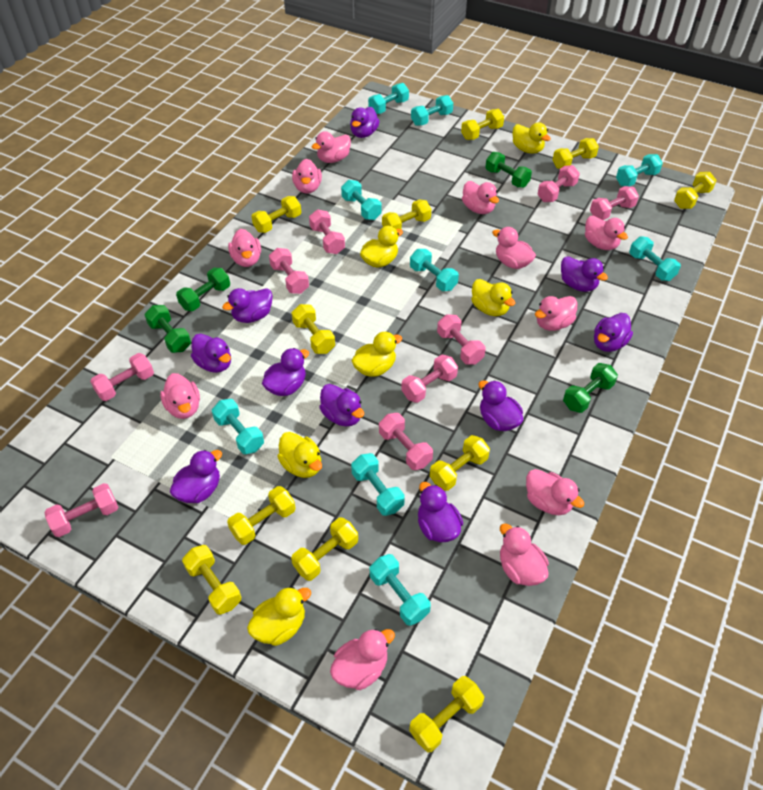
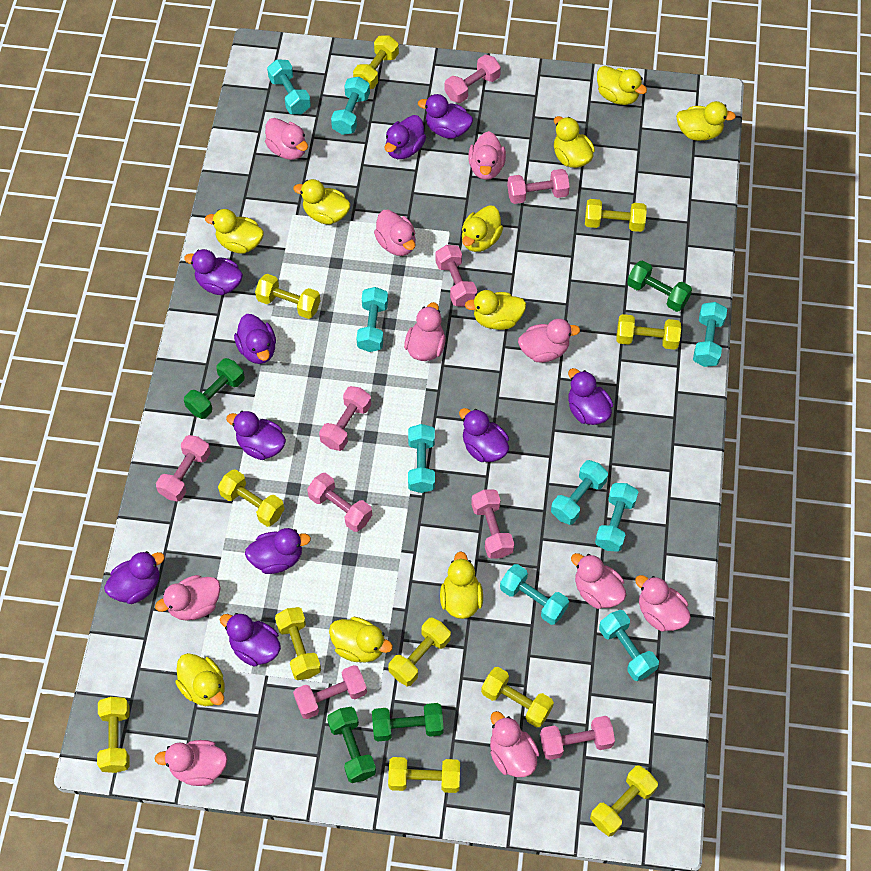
pink duck: 11 -> 10
yellow duck: 6 -> 10

